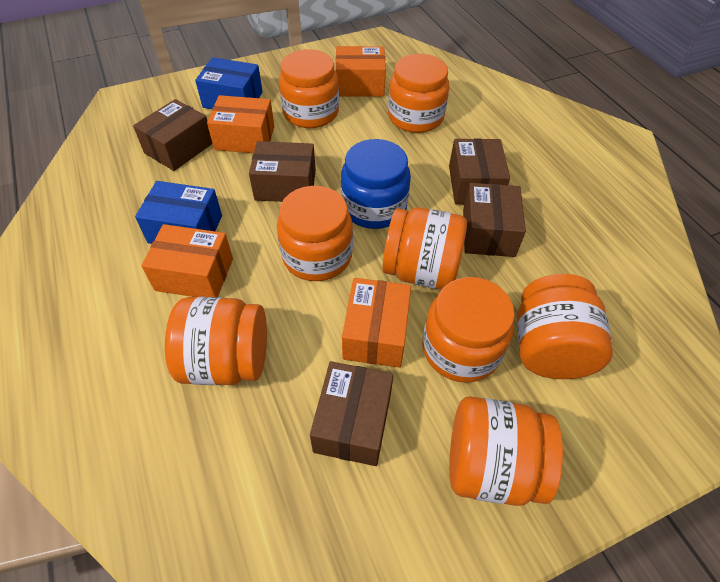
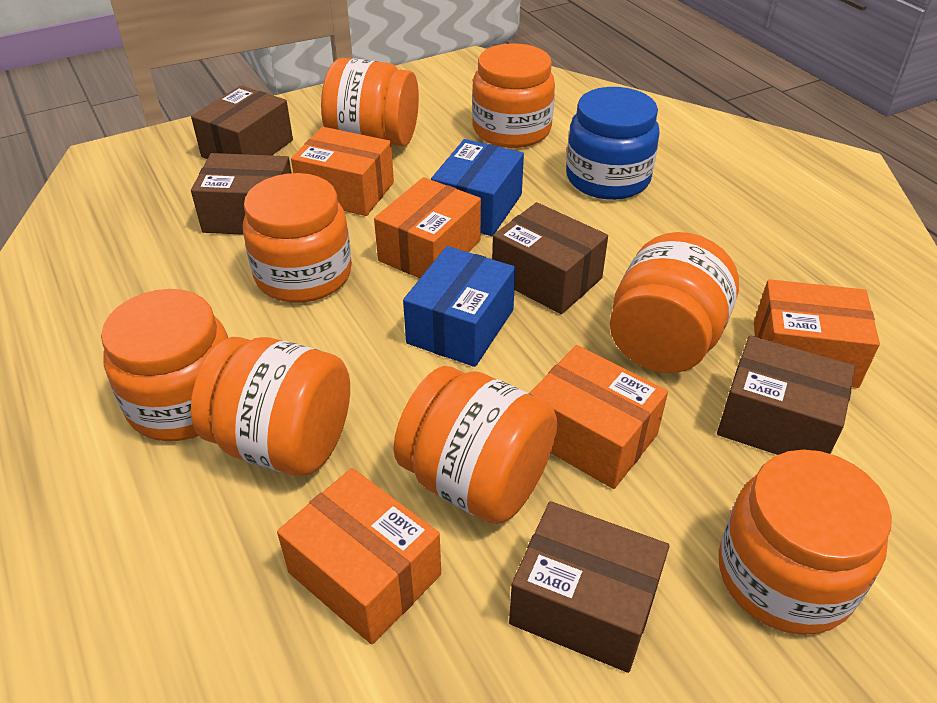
orange box: 4 -> 5

